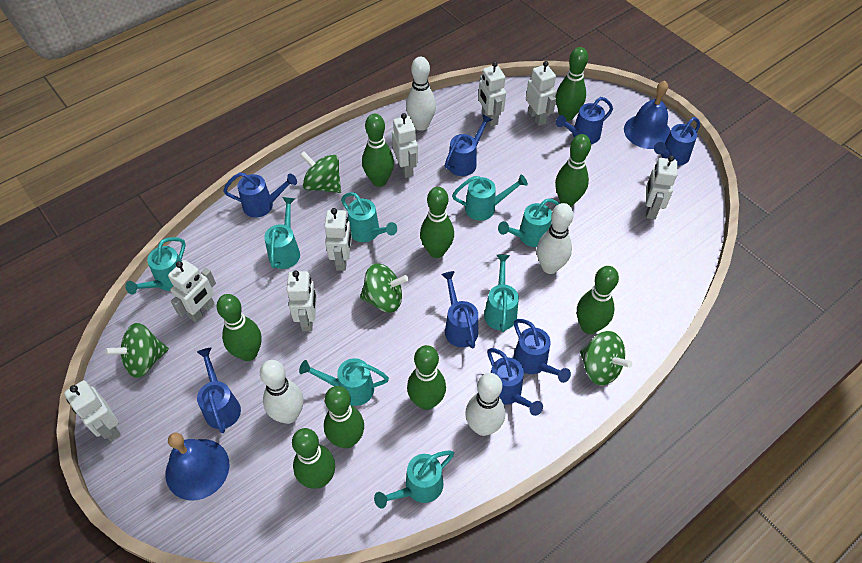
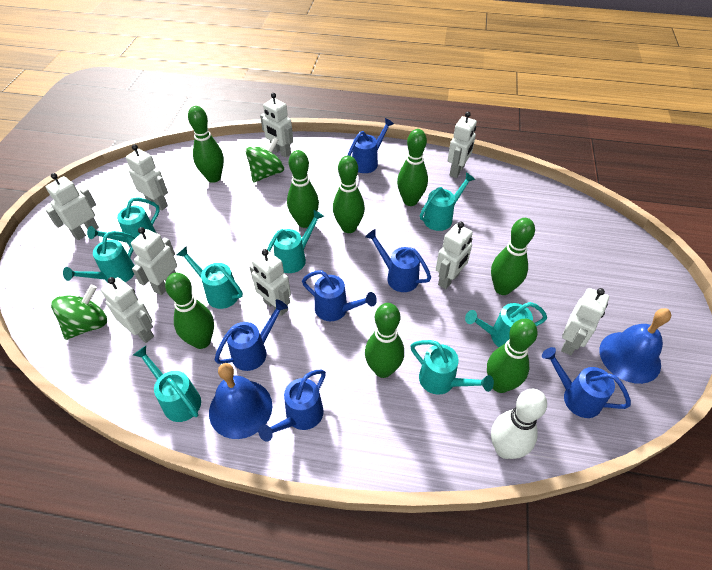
blue watering can: 8 -> 6
green bowling pin: 9 -> 8
green spinning top: 4 -> 2
white bowling pin: 4 -> 1
white robot: 8 -> 9

